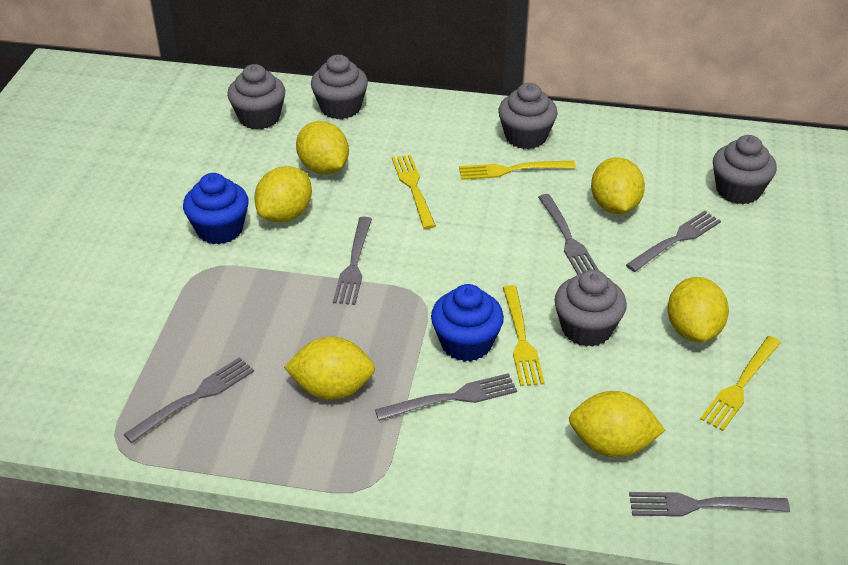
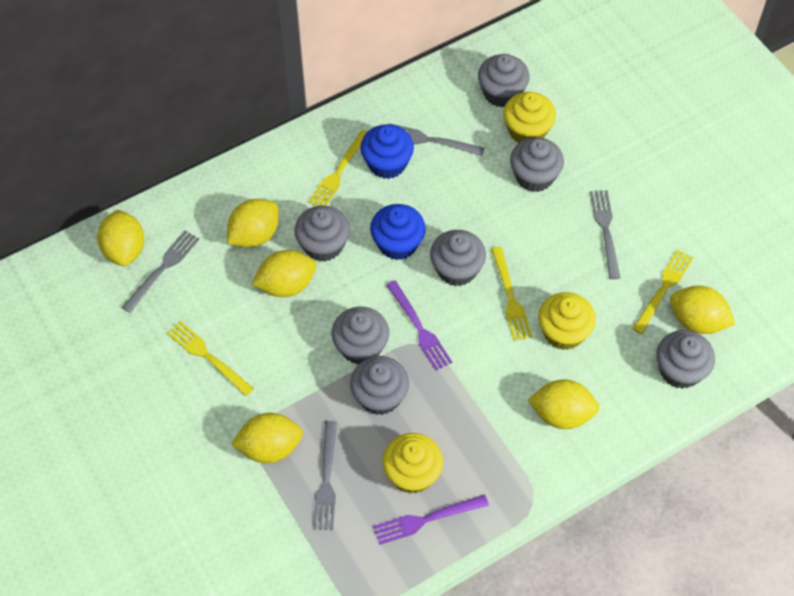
grey cupcake: 5 -> 7
grey fork: 6 -> 4
purple fork: 0 -> 2
yellow cupcake: 0 -> 3

